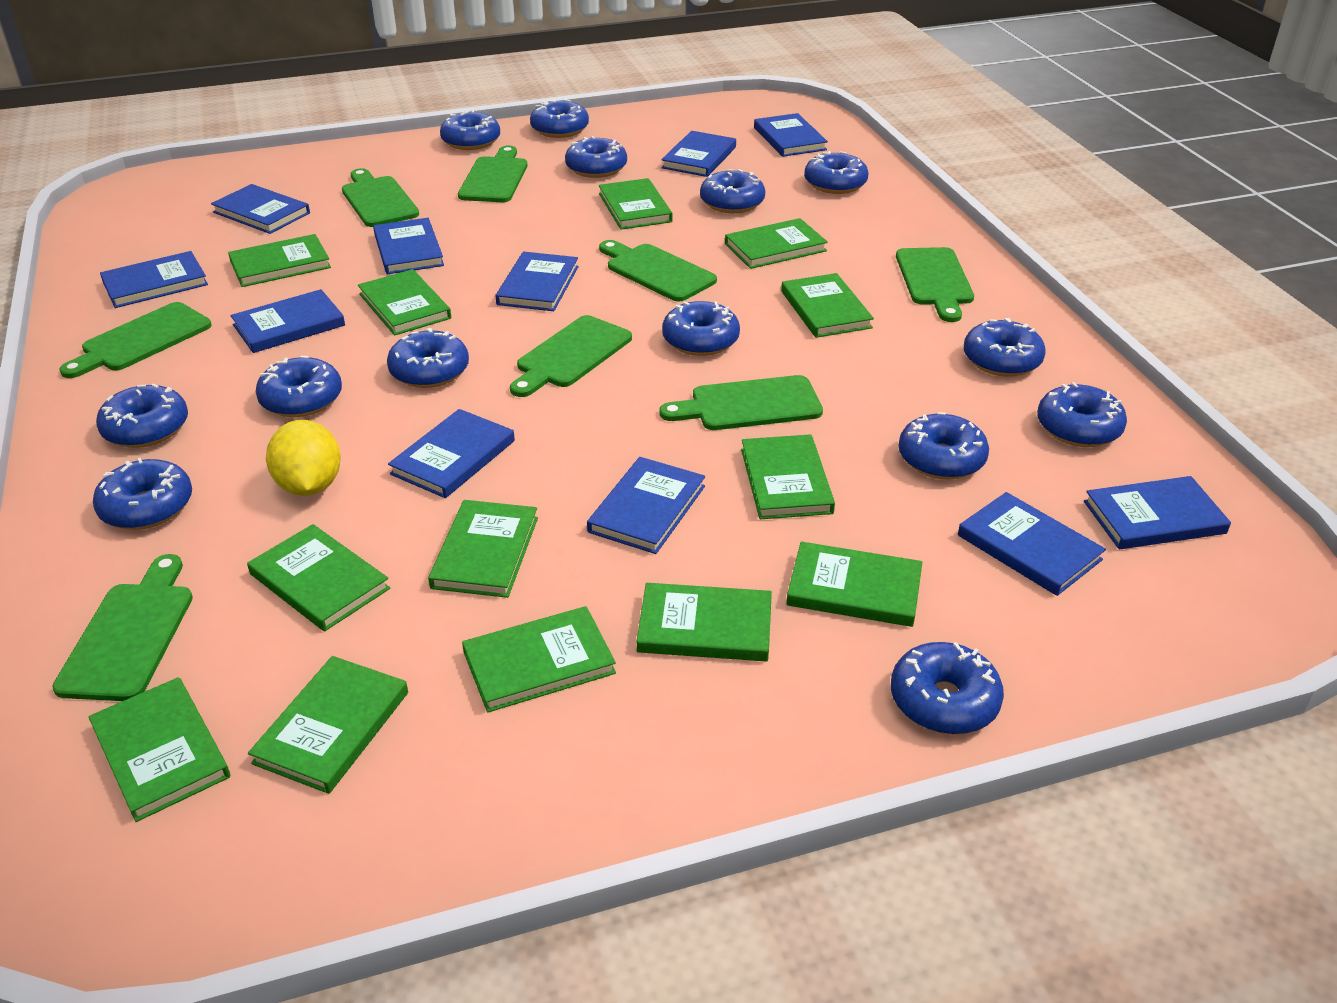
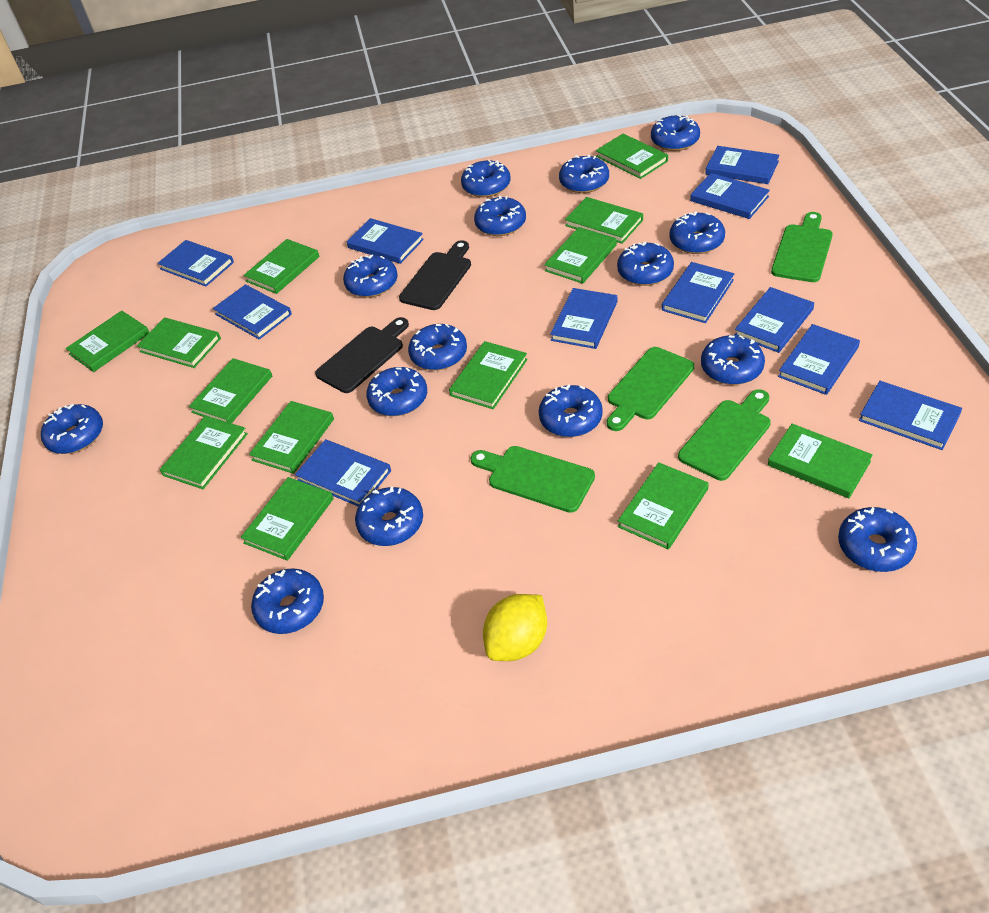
black cutting board: 0 -> 2
blue donut: 14 -> 15
green cutting board: 8 -> 4

